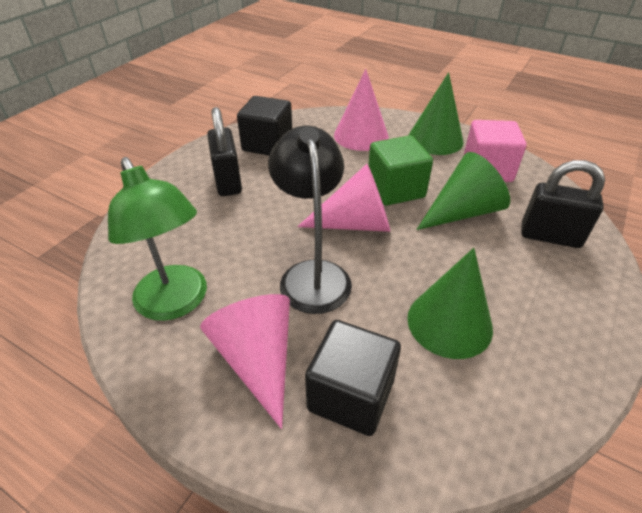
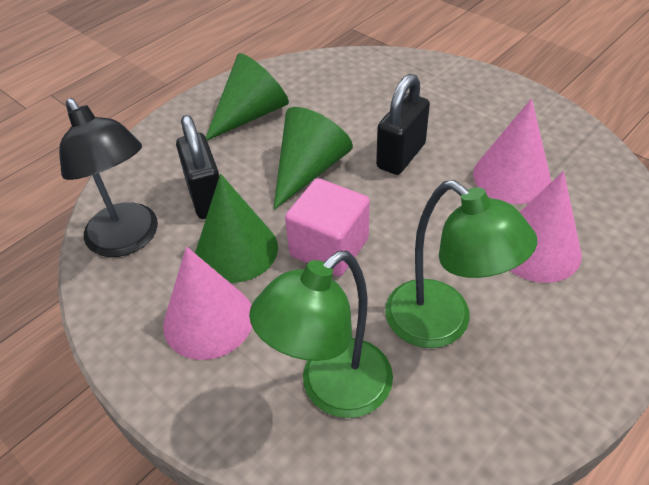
black cube: 2 -> 0
green cube: 1 -> 0
green lamp: 1 -> 2

